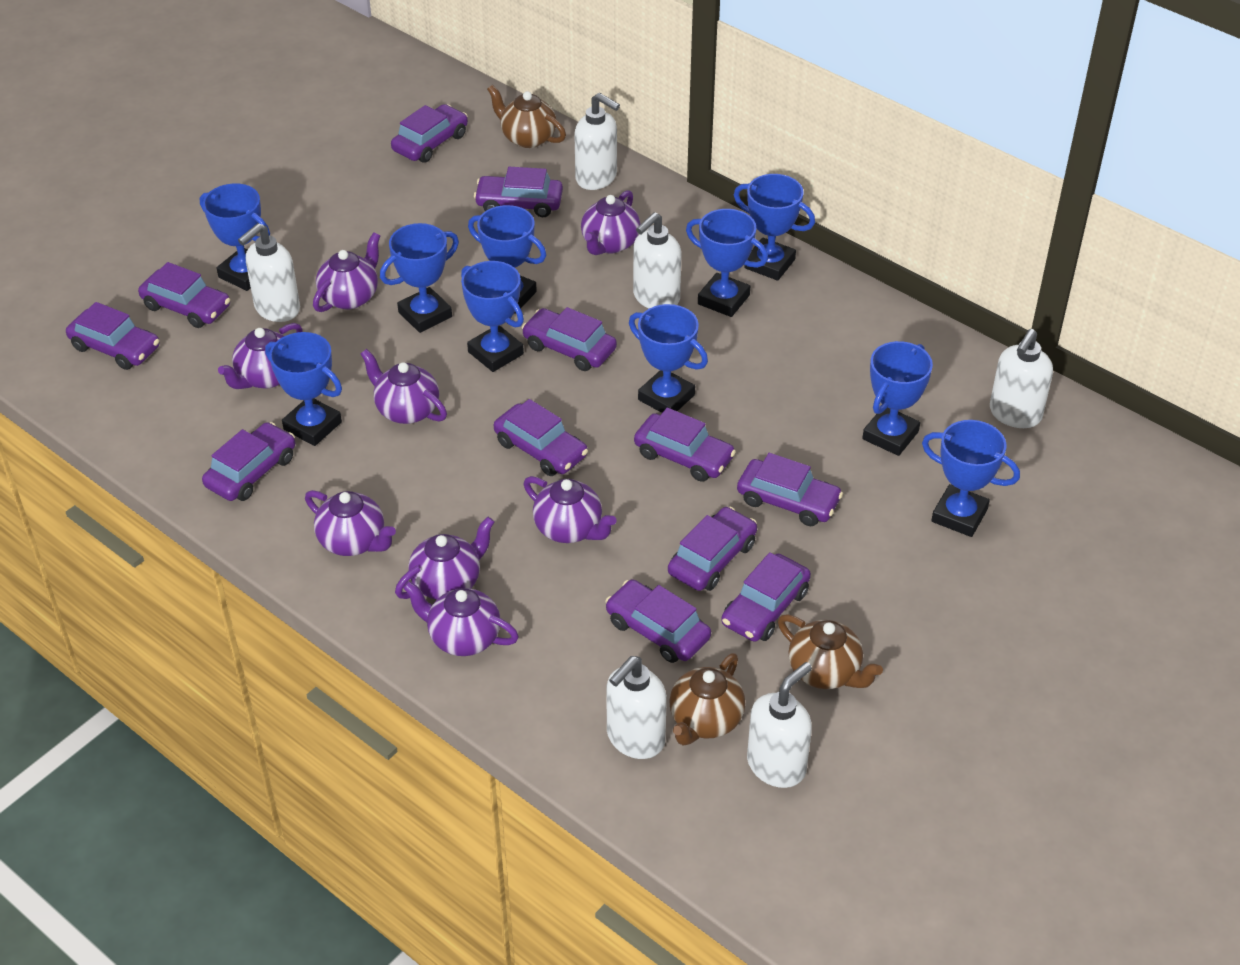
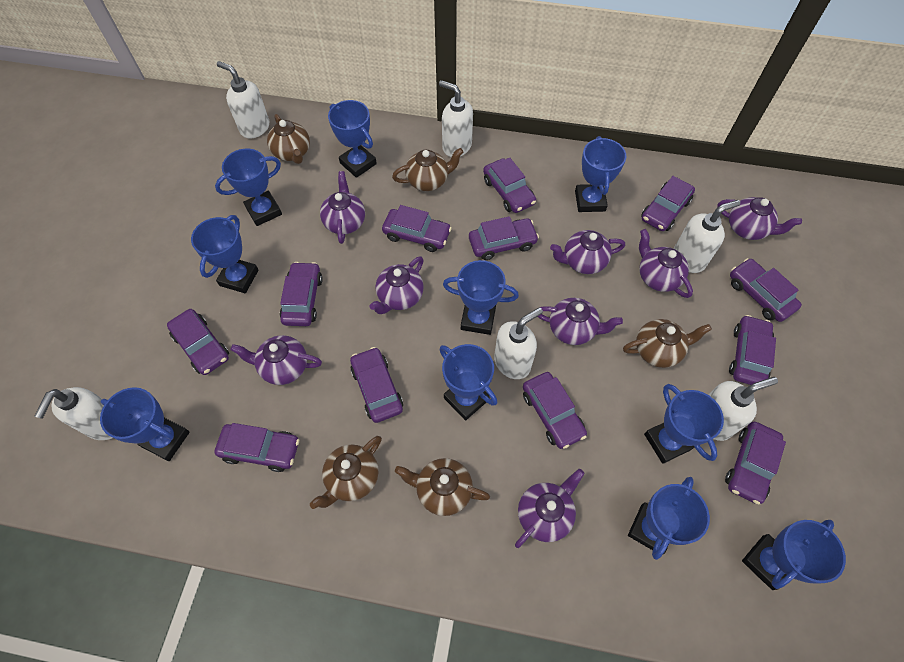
brown teapot: 3 -> 5

